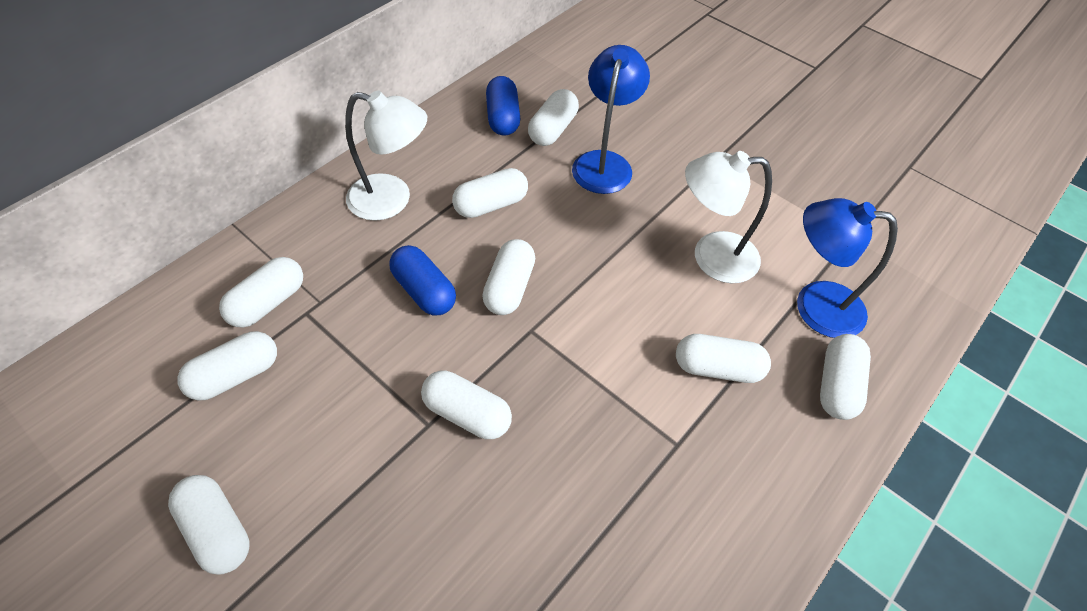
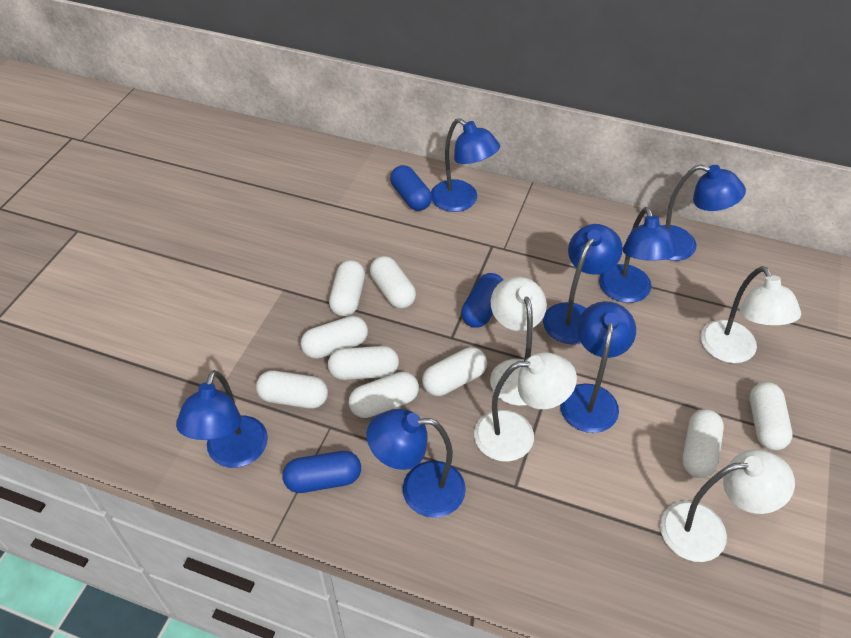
blue capsule: 2 -> 3
blue lamp: 2 -> 7
white lamp: 2 -> 4

